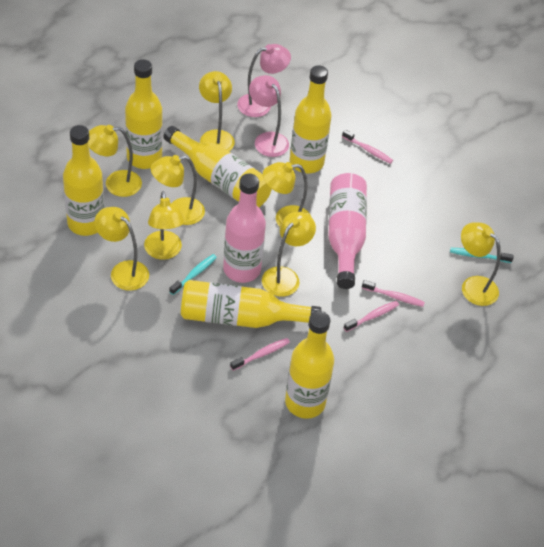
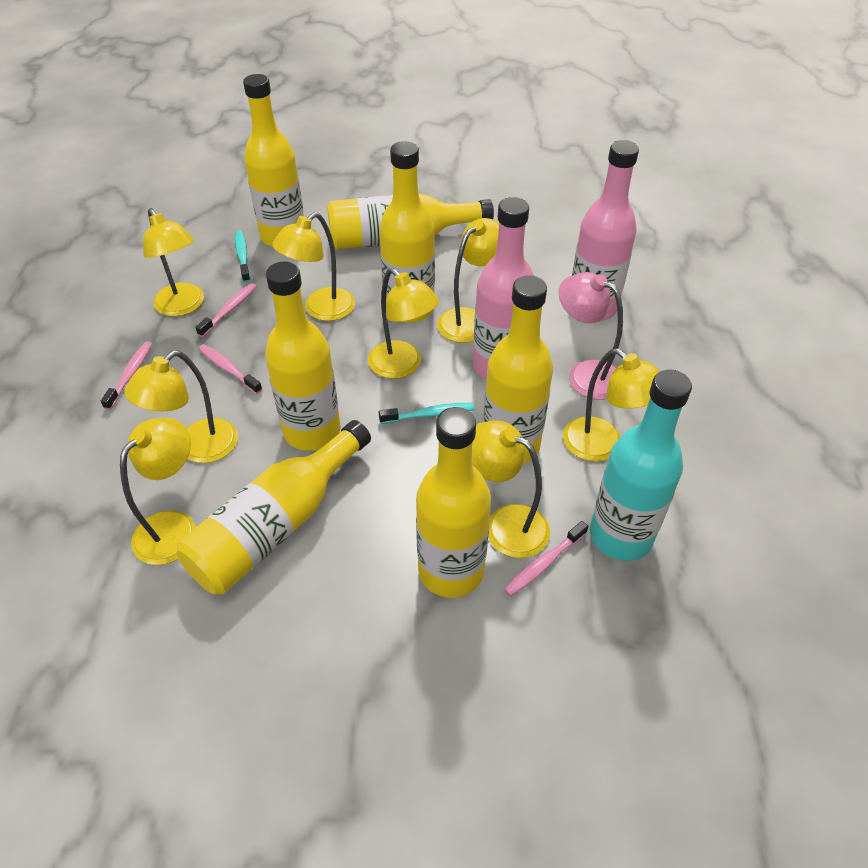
pink lamp: 2 -> 1
turquoise bottle: 0 -> 1
yellow bottle: 6 -> 7

